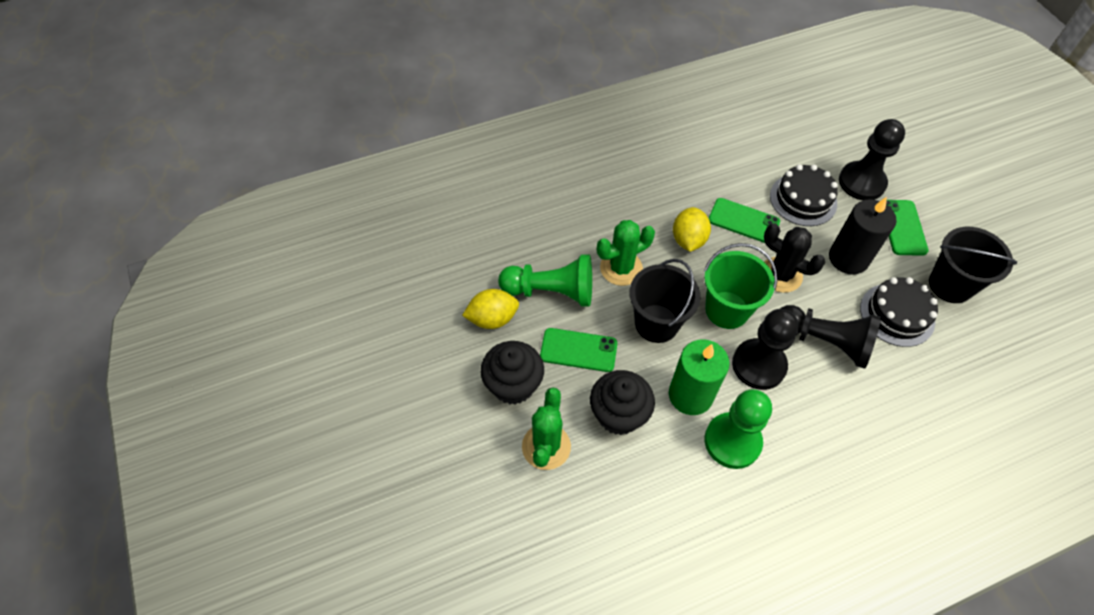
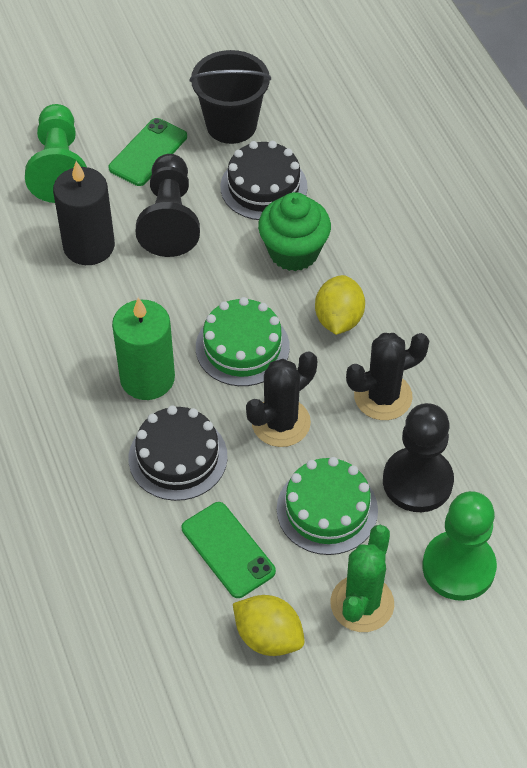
black bucket: 2 -> 1
black cactus: 1 -> 2
black cupcake: 2 -> 0
black pawn: 3 -> 2
green bucket: 1 -> 0
green cactus: 2 -> 1
green cake: 0 -> 2
green cupcake: 0 -> 1
green phone: 3 -> 2

